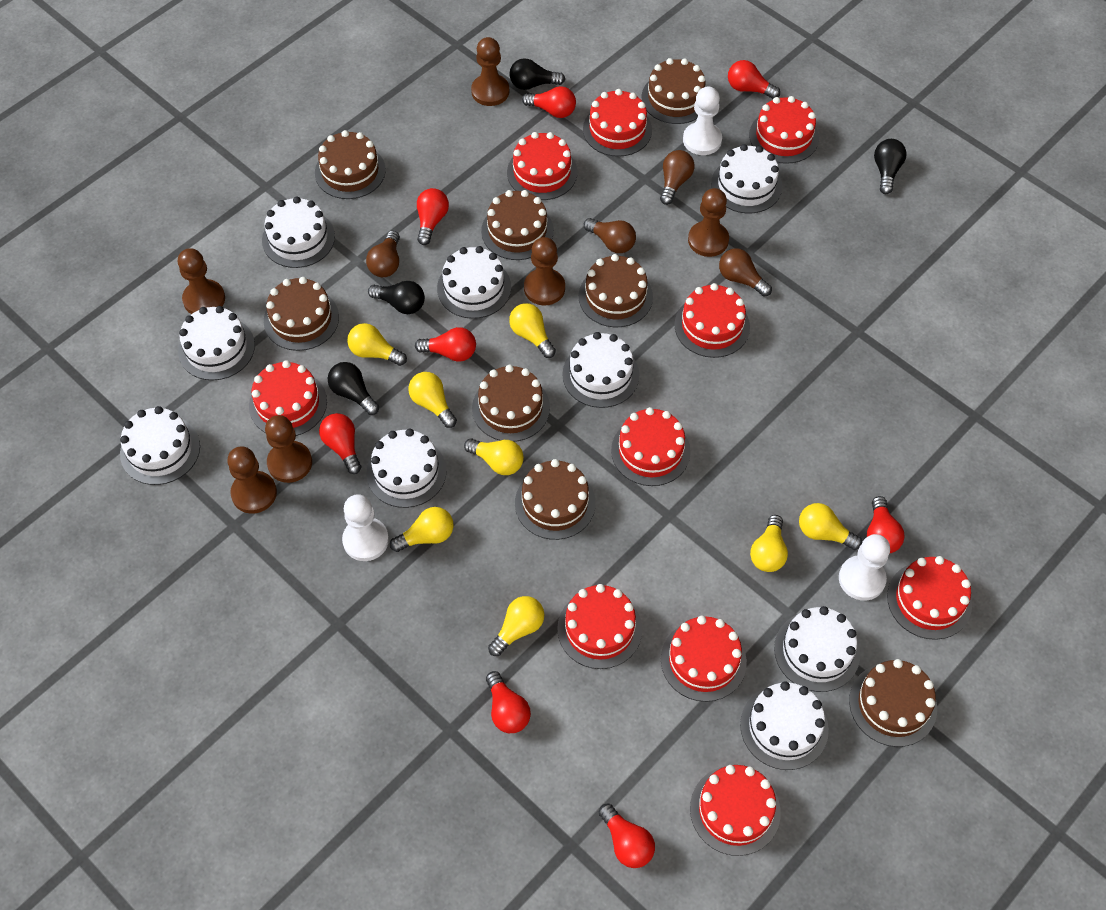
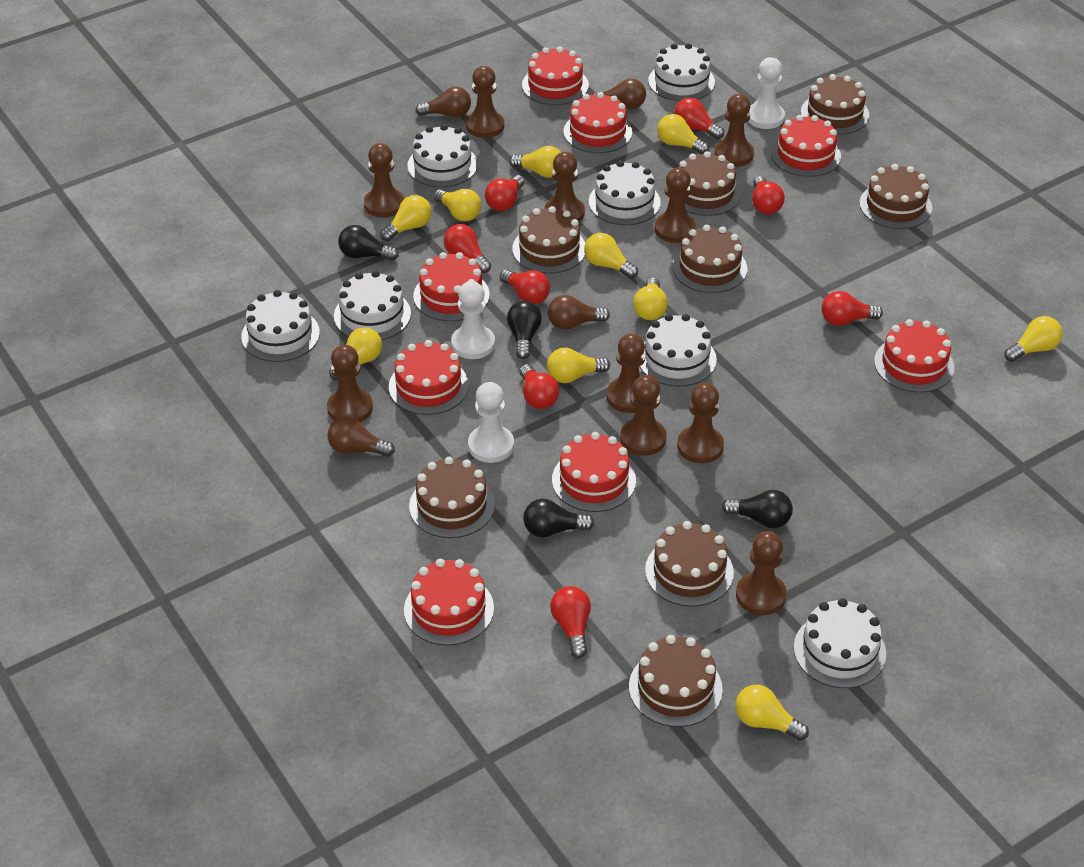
brown pawn: 6 -> 10
red cake: 10 -> 8
white cake: 9 -> 7
yellow light bulb: 8 -> 10

